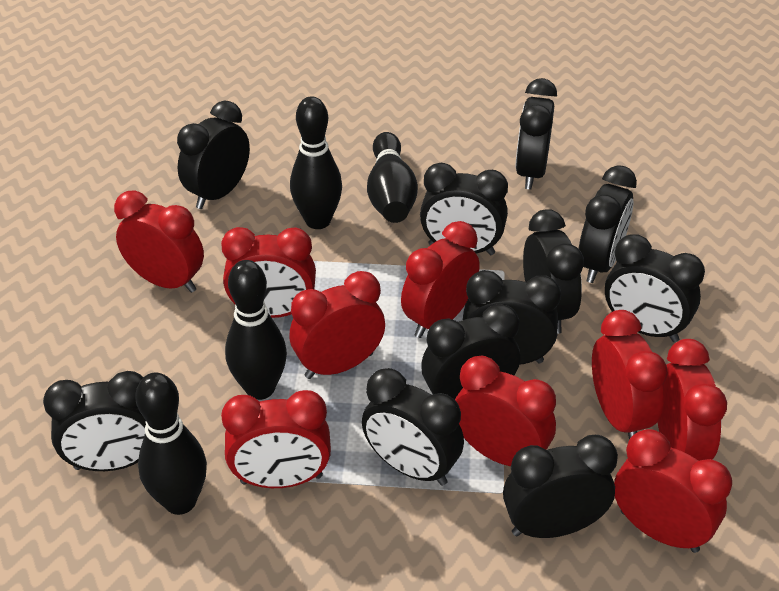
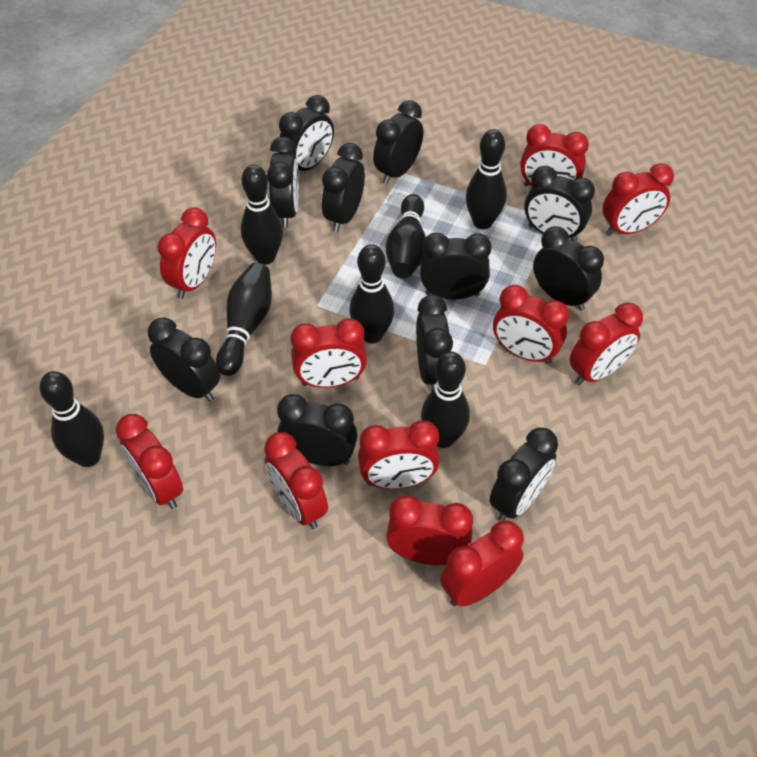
black bowling pin: 4 -> 7
red clock: 9 -> 11

